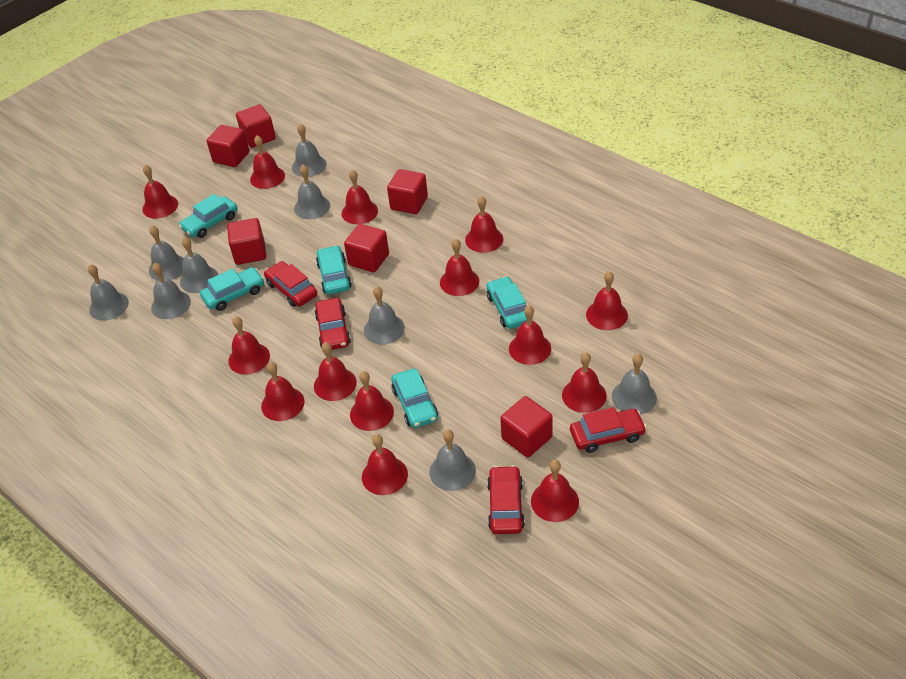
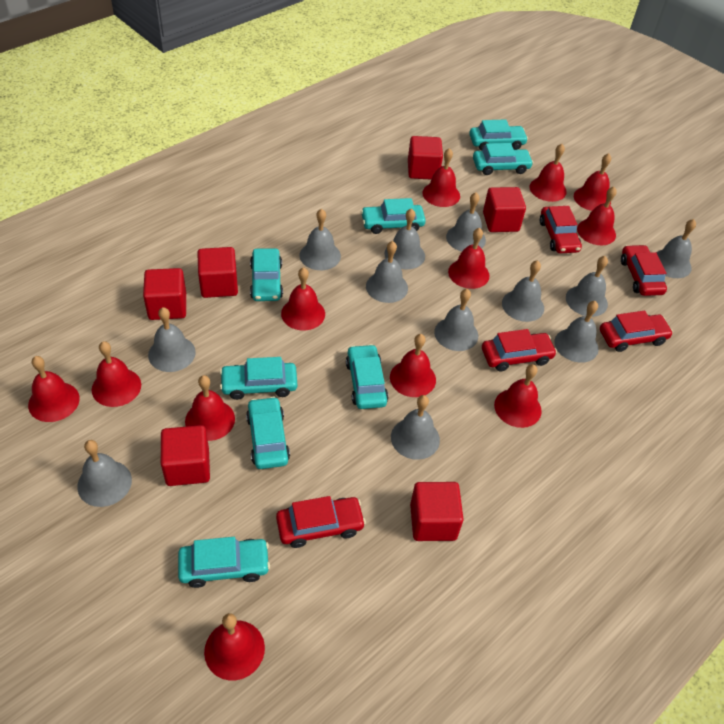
grey bell: 9 -> 12
red bell: 14 -> 12
red car: 4 -> 5
turquoise car: 5 -> 8

